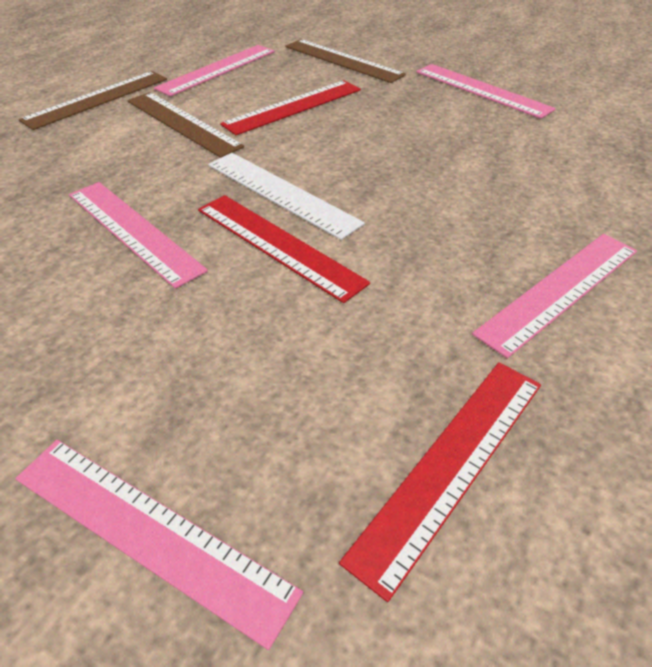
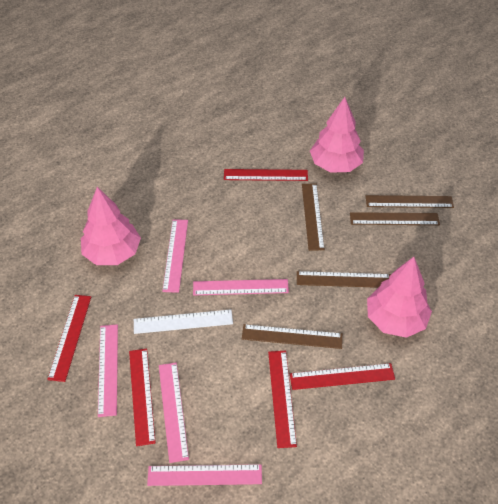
brown ruler: 3 -> 5
pink tree: 0 -> 3
red ruler: 3 -> 5

